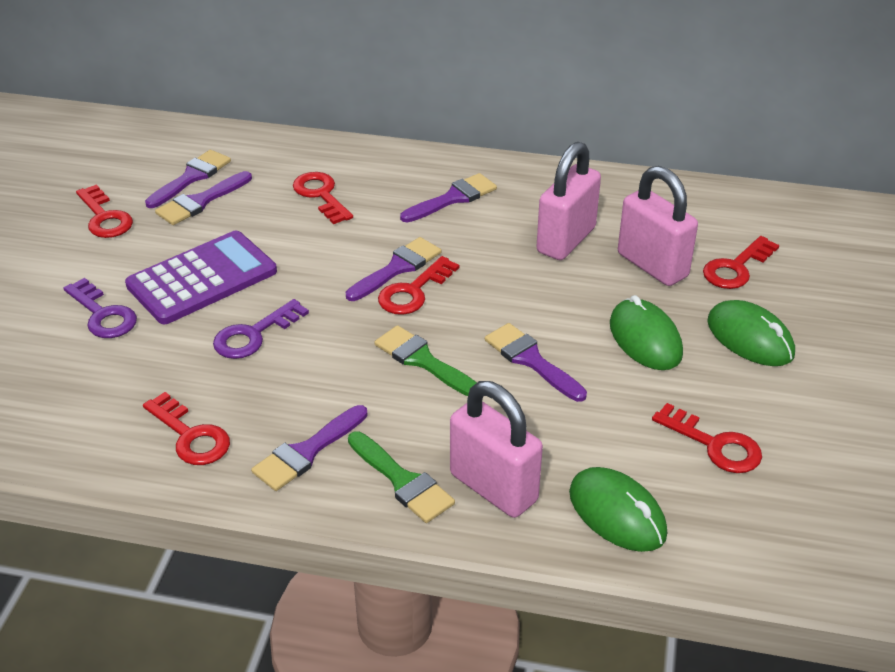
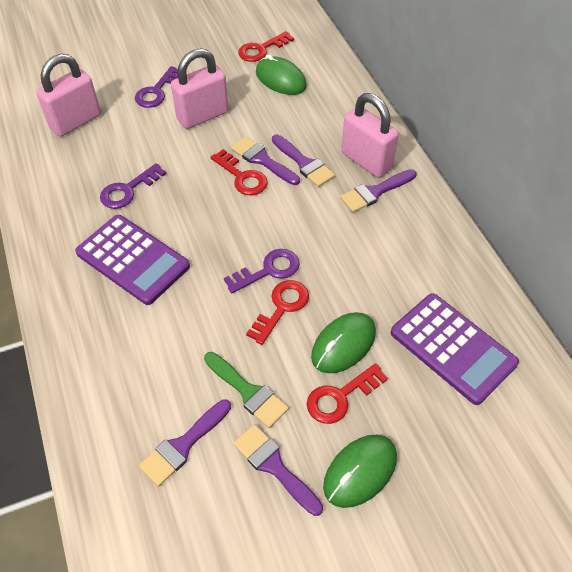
green brush: 2 -> 1
purple brush: 6 -> 5
purple calculator: 1 -> 2
purple key: 2 -> 3
red key: 6 -> 4

